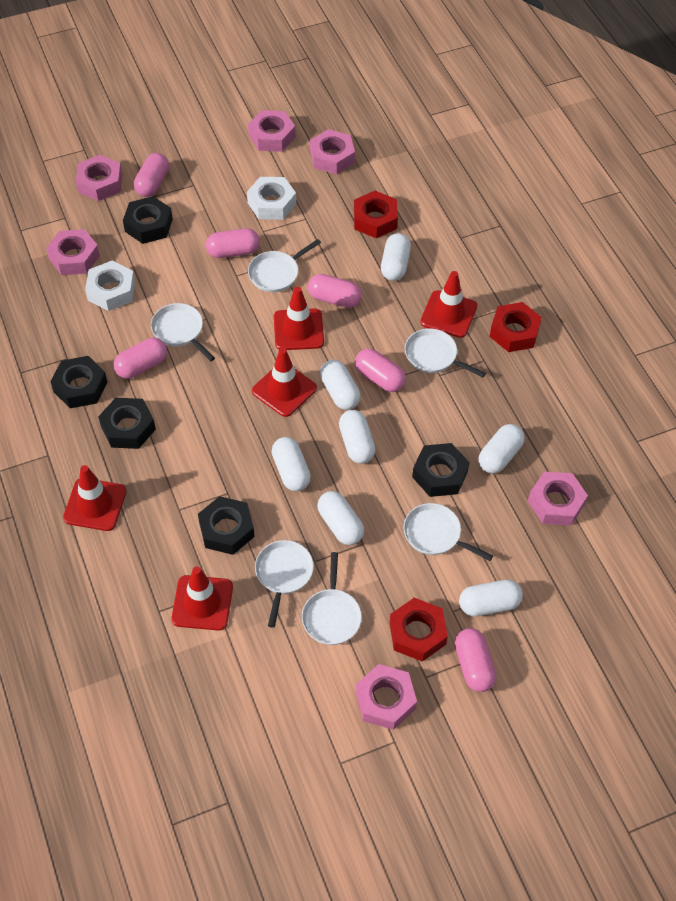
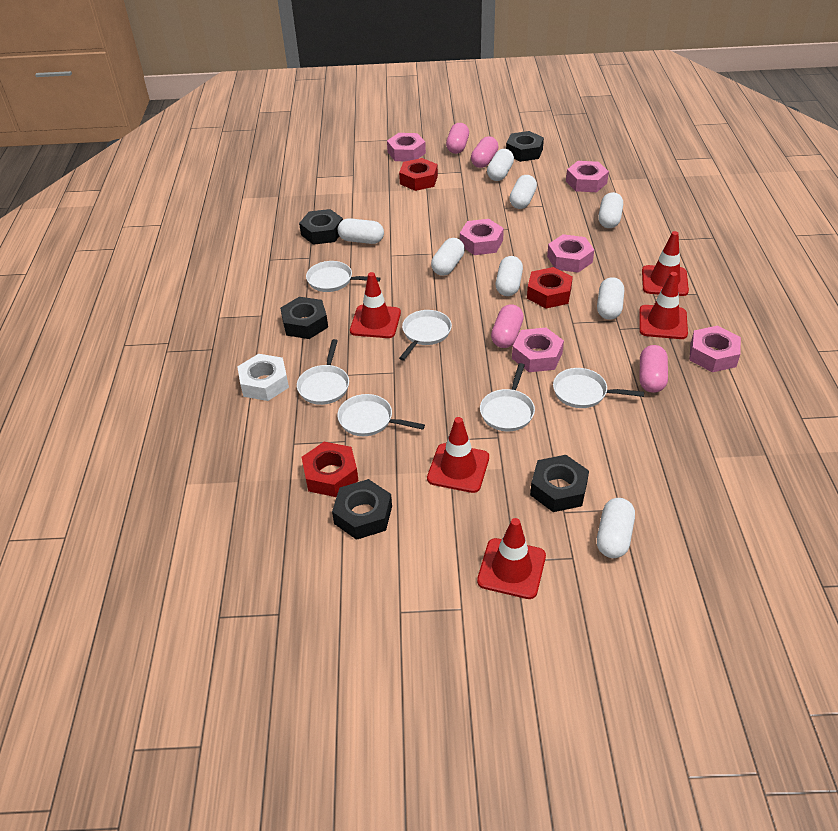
pink capsule: 6 -> 4
white capsule: 7 -> 8
white nut: 2 -> 1

